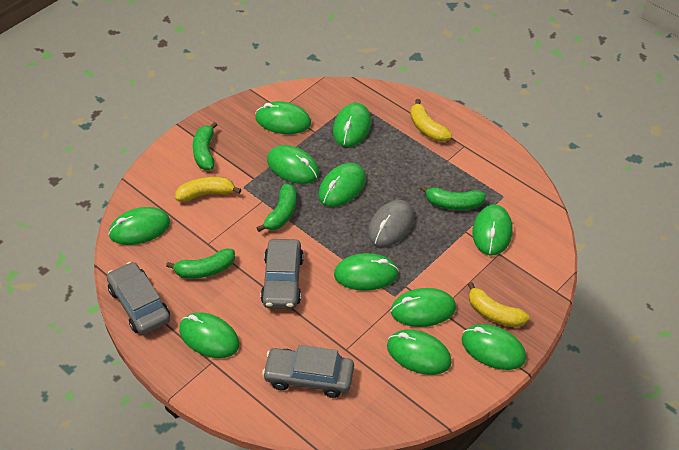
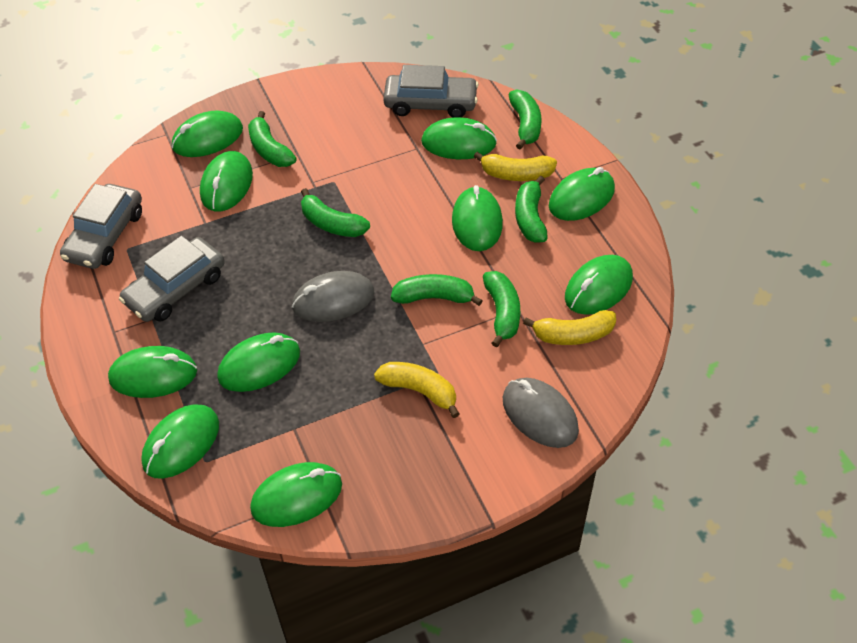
green banana: 4 -> 6
green mouse: 11 -> 10
grey mouse: 1 -> 2

